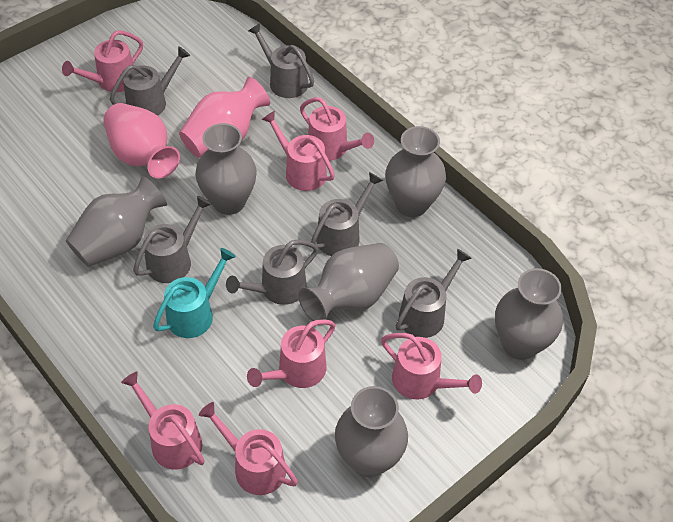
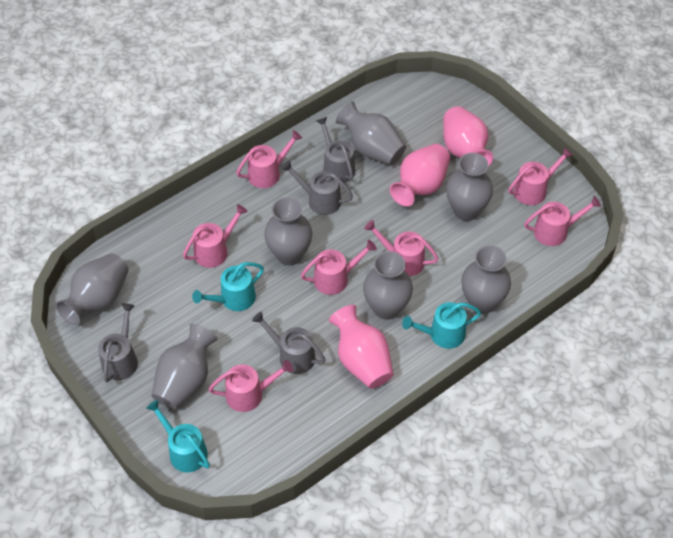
grey vase: 6 -> 7
grey watering can: 6 -> 4
pink vase: 2 -> 3
turquoise watering can: 1 -> 3

